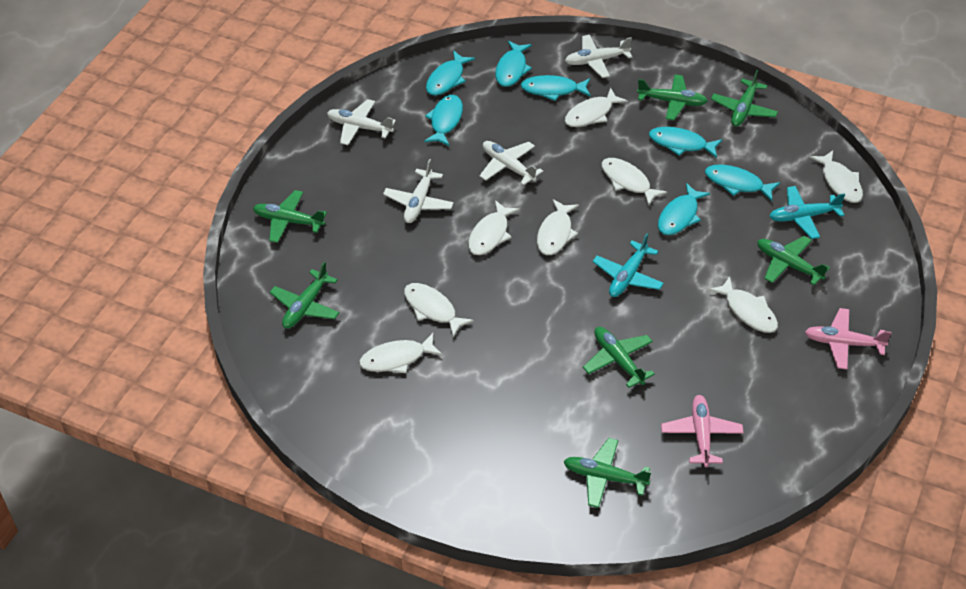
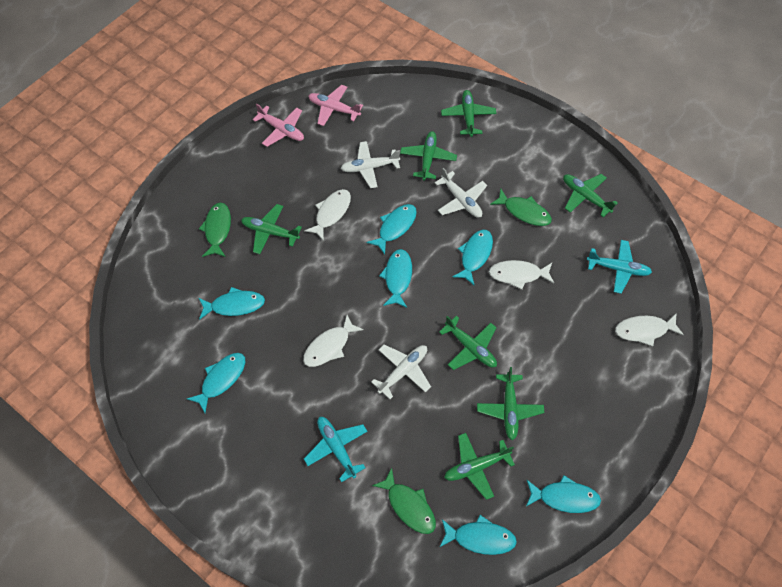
green fish: 0 -> 3
white fish: 8 -> 4
white plane: 4 -> 3

